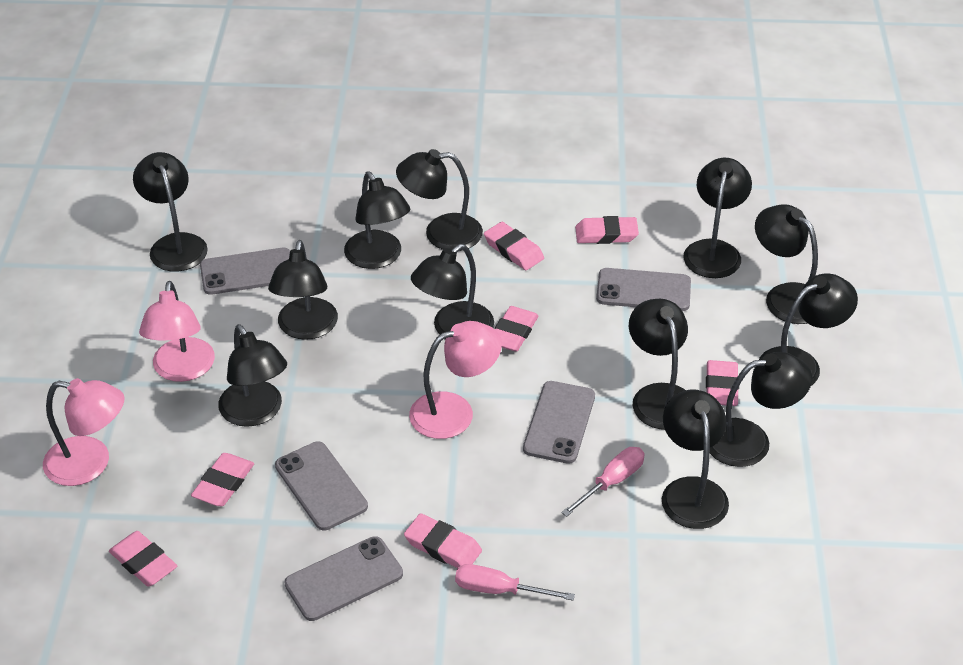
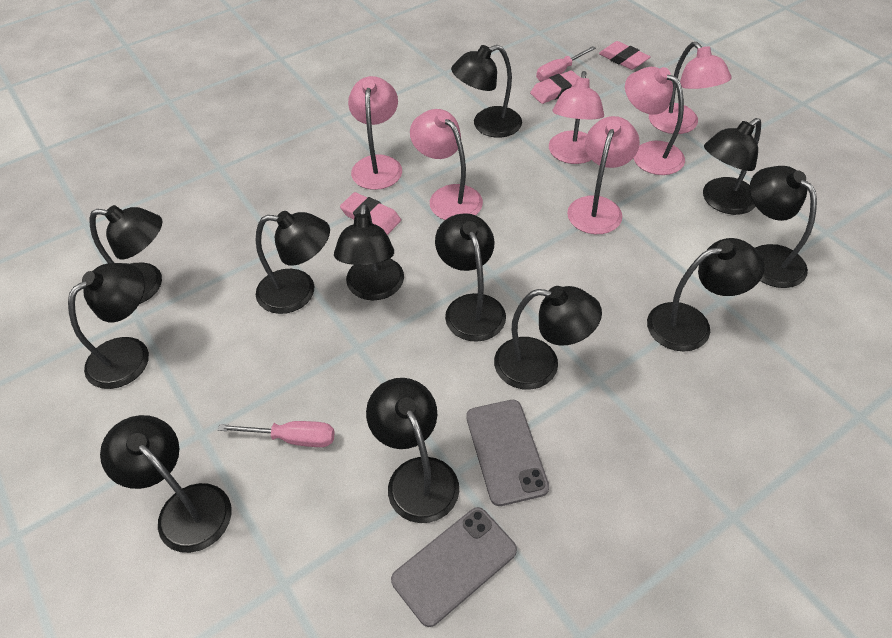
grey phone: 5 -> 2
pink eraser: 7 -> 3
pink lamp: 3 -> 6

